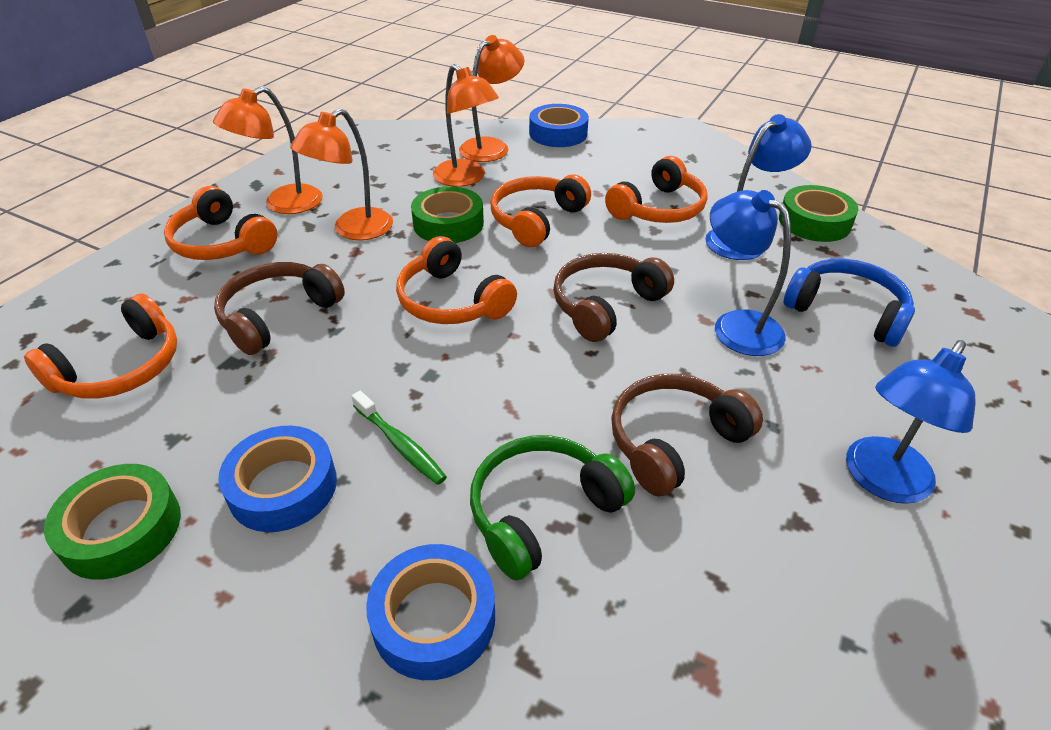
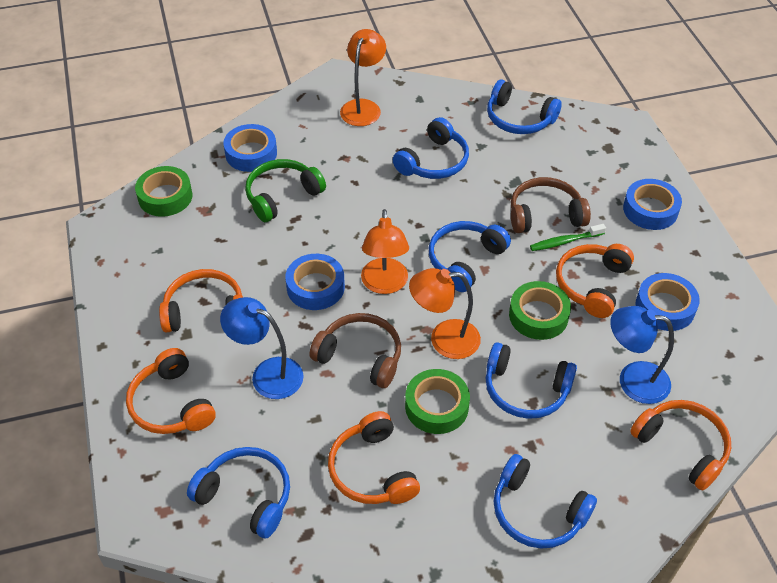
blue headphones: 1 -> 6
blue lamp: 3 -> 2
blue tape: 3 -> 4
brown headphones: 3 -> 2
orange lamp: 4 -> 3

